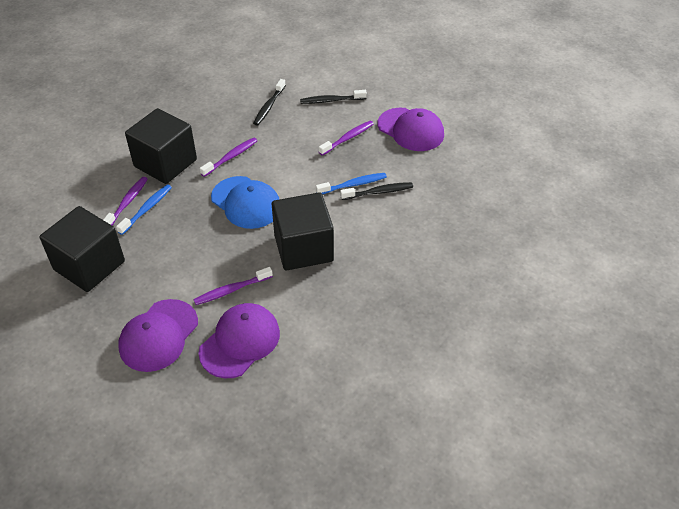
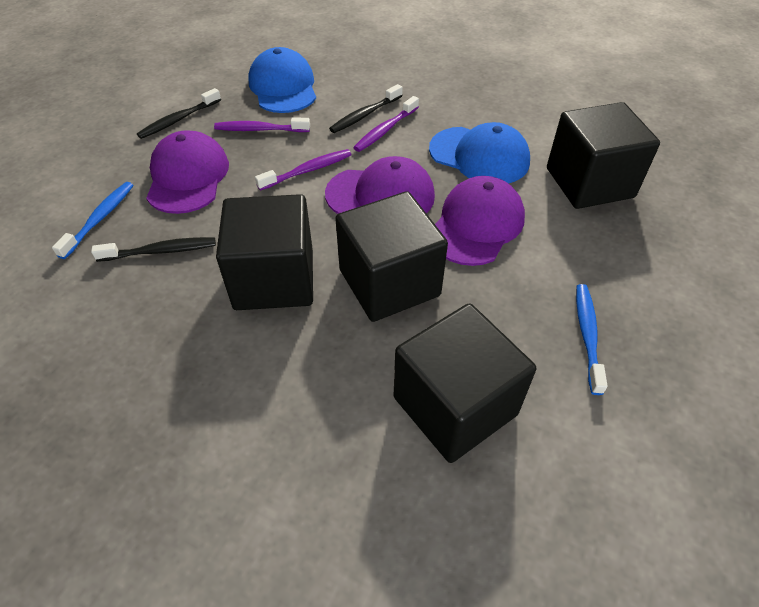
black cube: 3 -> 4
blue cap: 1 -> 2
purple toothbrush: 4 -> 3

